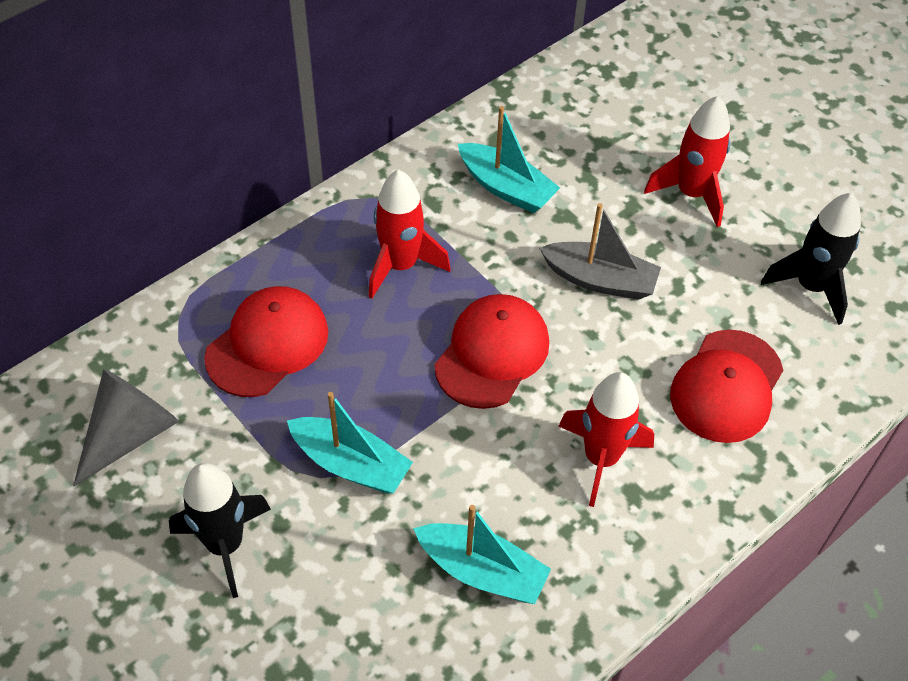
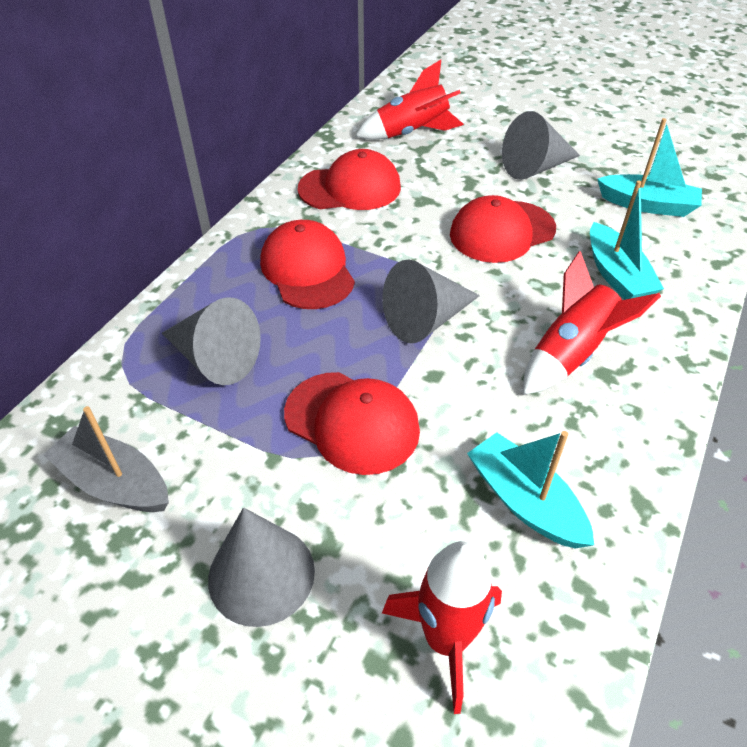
black rocket: 2 -> 0
grey cone: 1 -> 4
red cap: 3 -> 4

